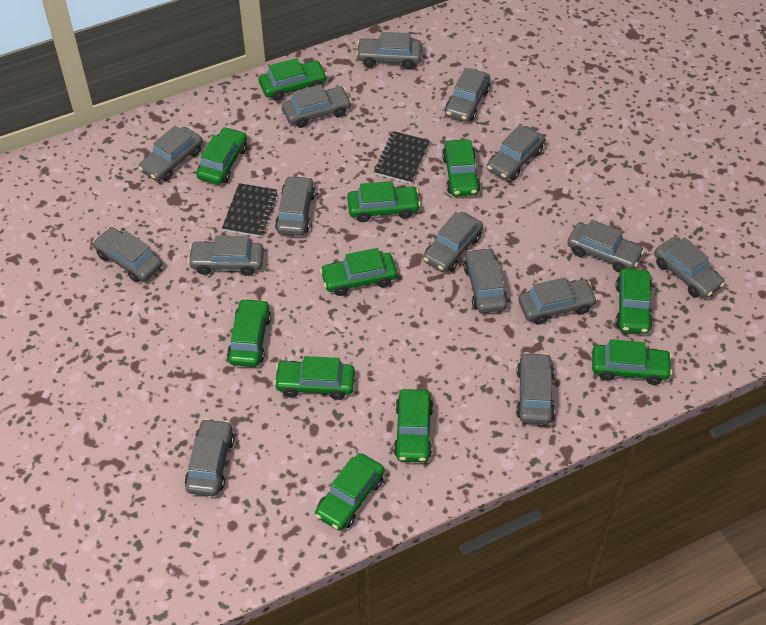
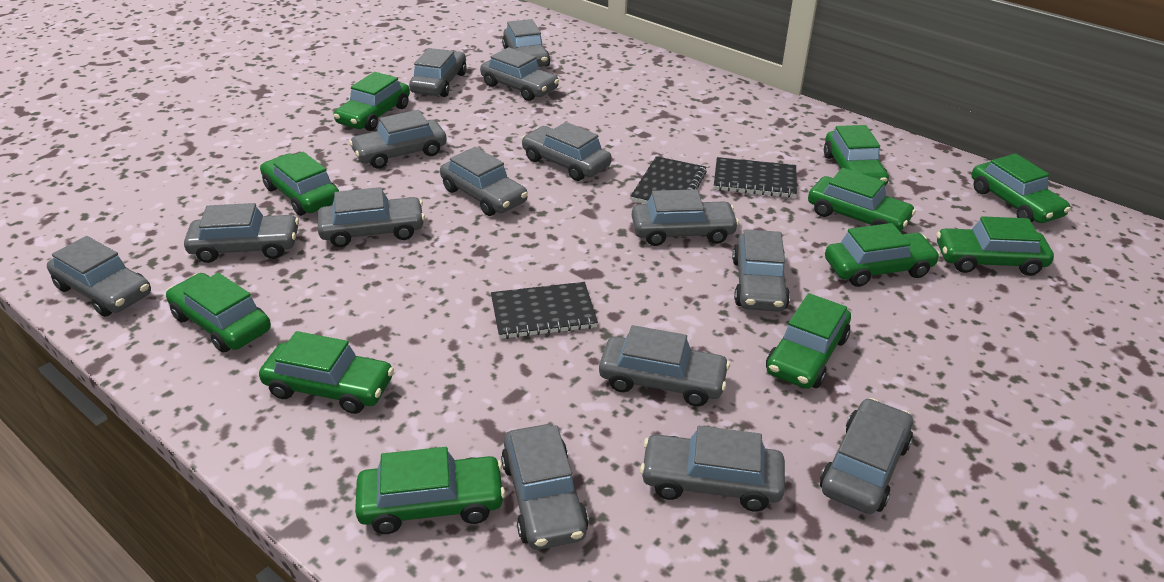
black notebook: 2 -> 3

